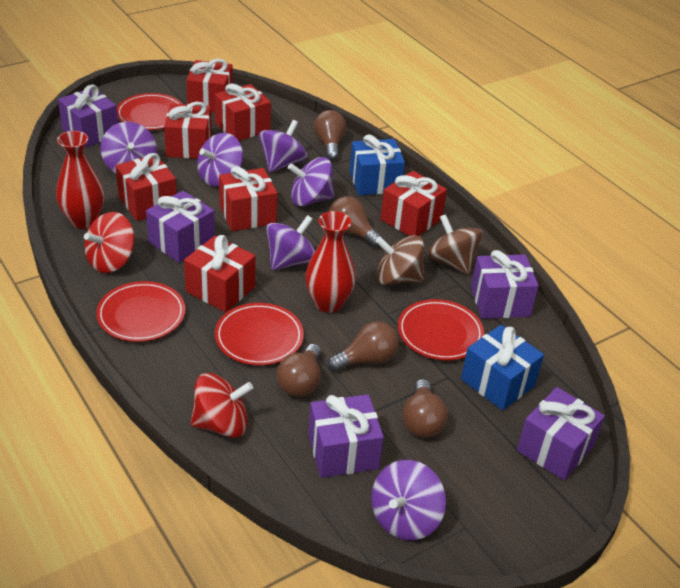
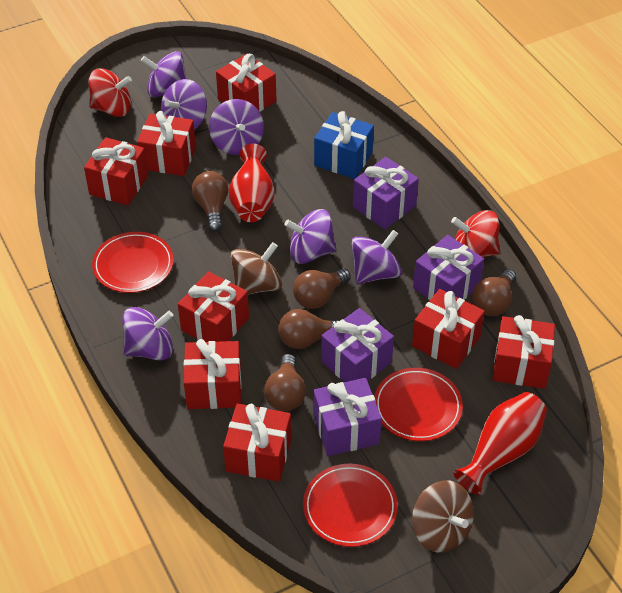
blue gift: 2 -> 1
purple gift: 5 -> 4
red gift: 7 -> 8
red plate: 4 -> 3

